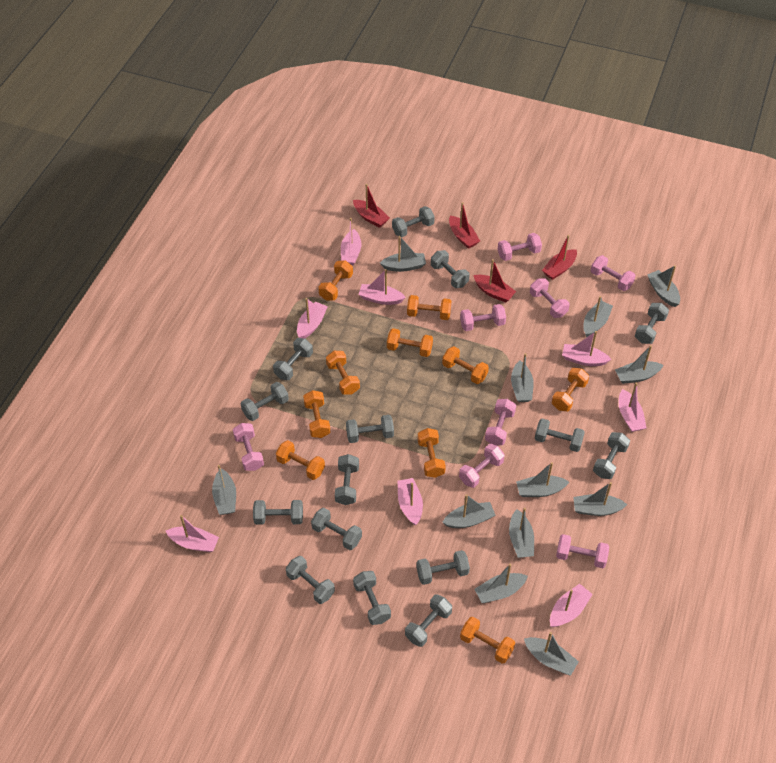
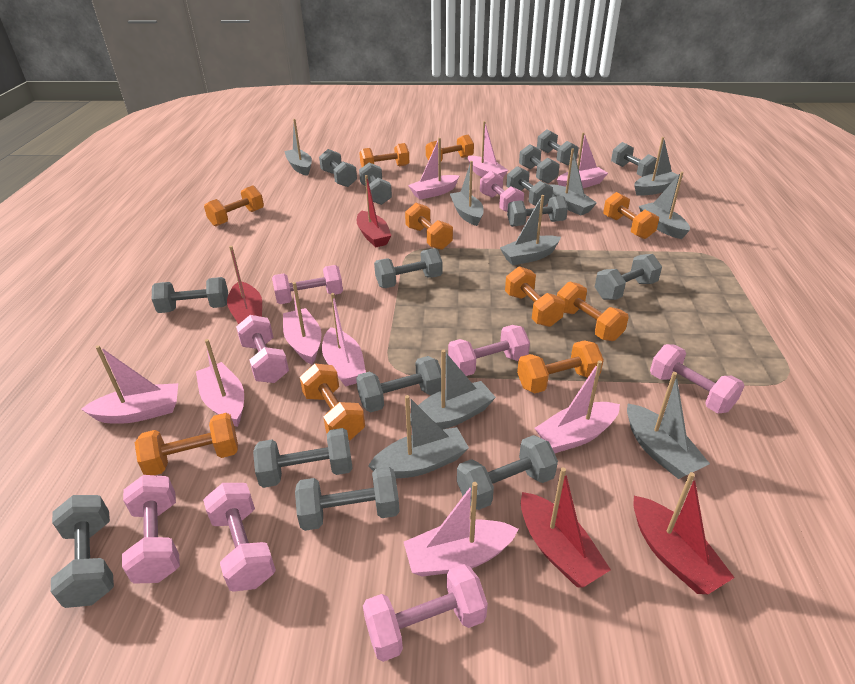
grey boat: 12 -> 9
pink boat: 8 -> 9

